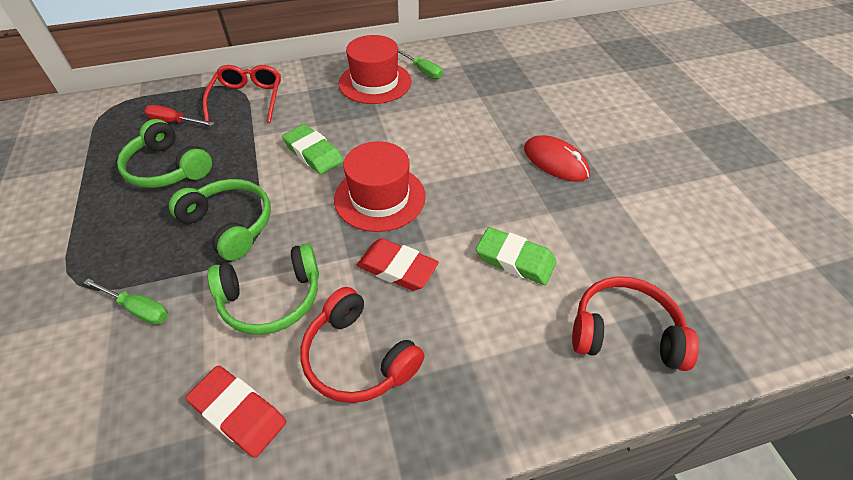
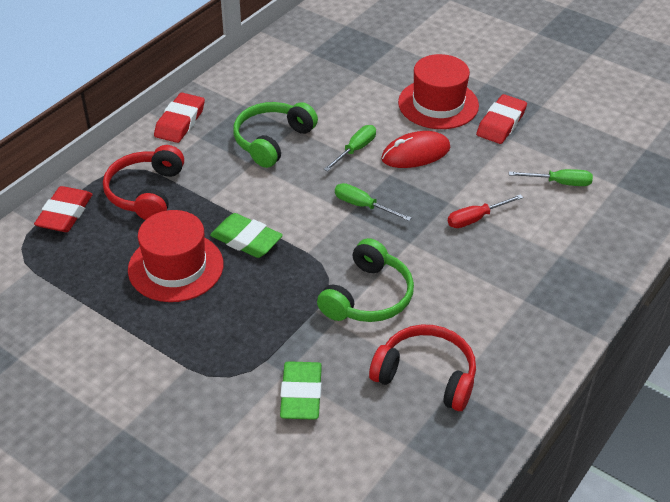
green headphones: 3 -> 2
green screwdriver: 2 -> 3
red eraser: 2 -> 3
red glasses: 1 -> 0

